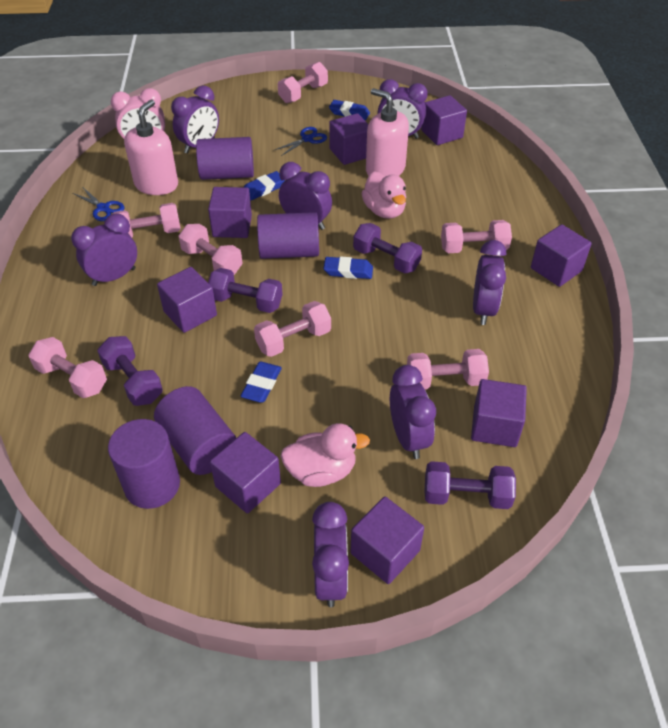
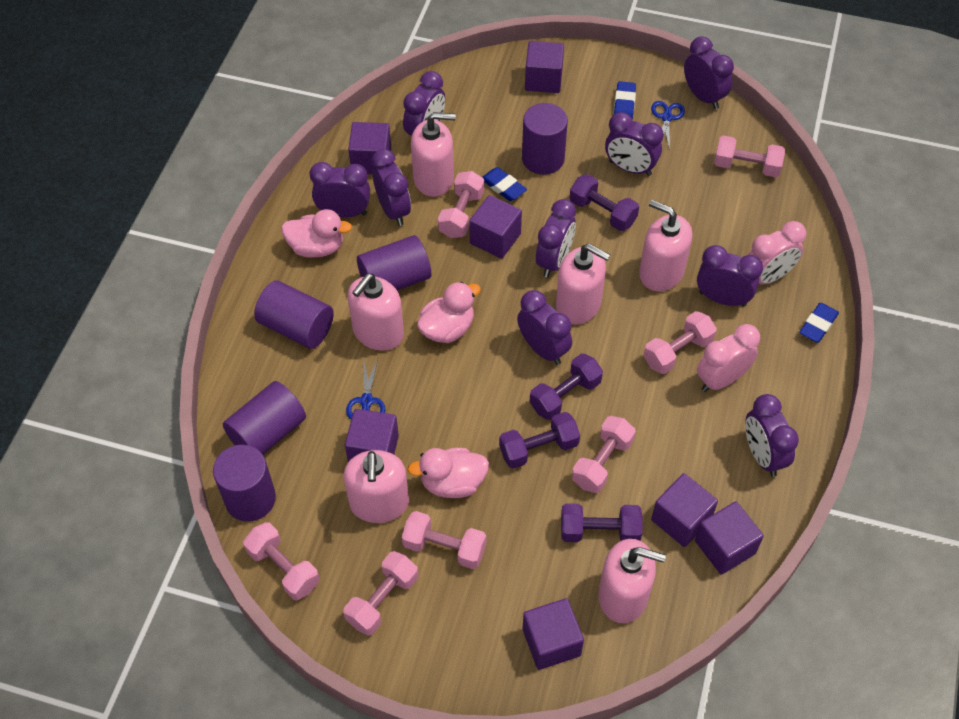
blue eraser: 4 -> 3
pink clock: 1 -> 2
pink duck: 2 -> 3
pink soap dispenser: 2 -> 6
purple clock: 7 -> 9
purple cube: 8 -> 7
purple cylinder: 4 -> 5

